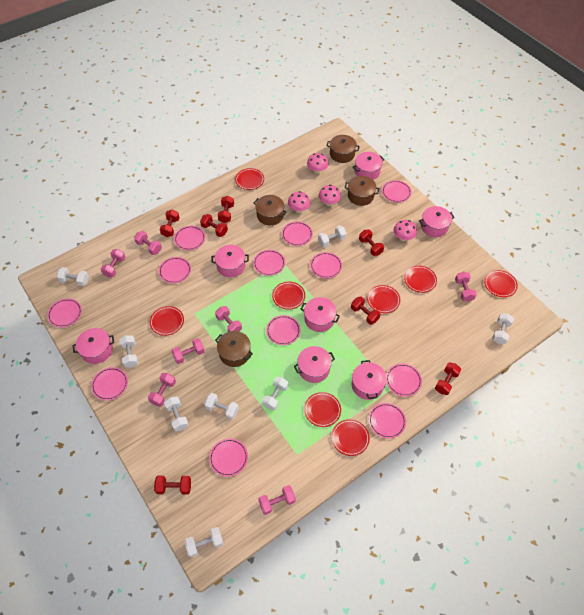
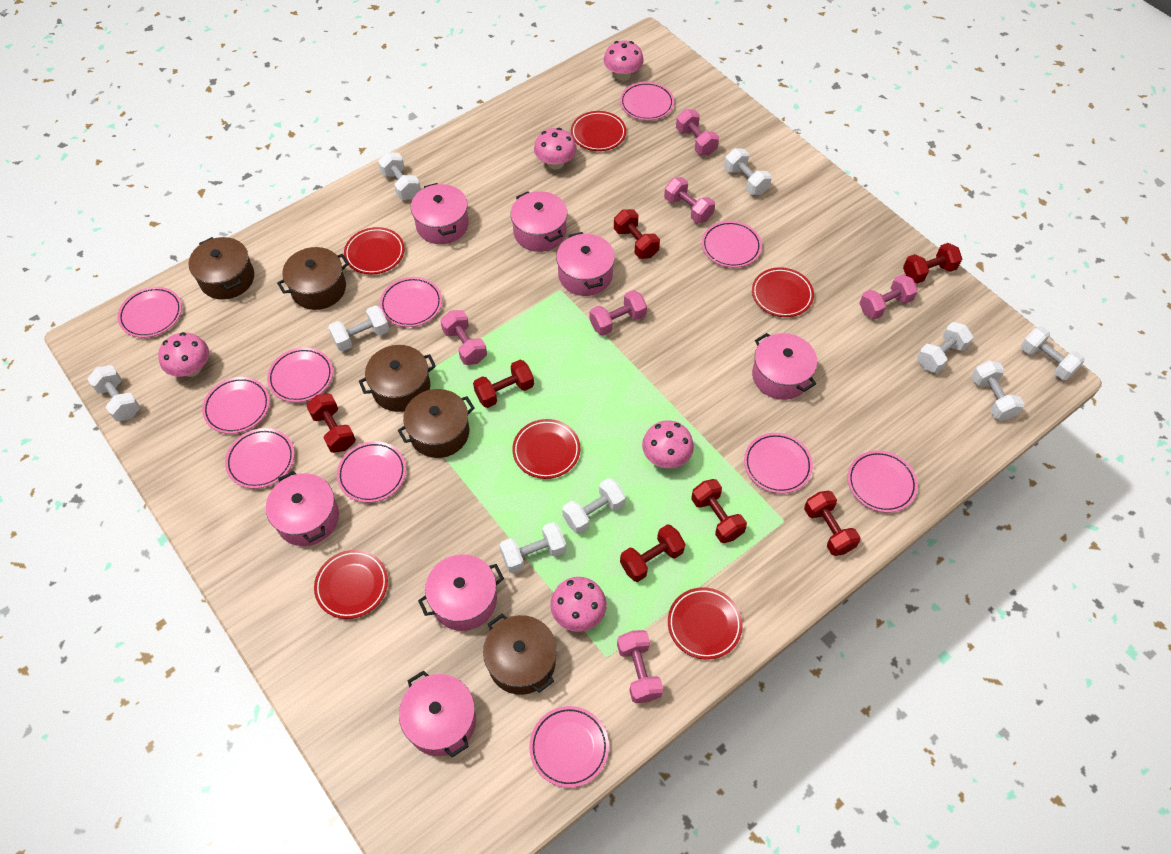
brown pot: 4 -> 5
pink dumbbell: 7 -> 6
pink mushroom: 4 -> 5
pink plate: 12 -> 11
red plate: 8 -> 6
white dumbbell: 8 -> 9

